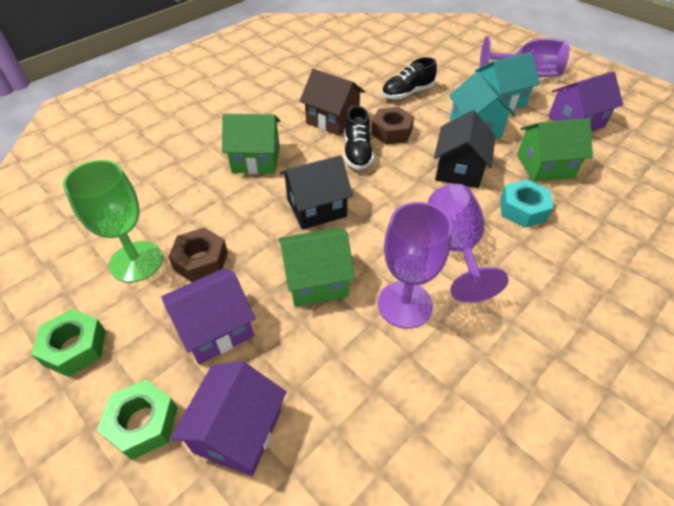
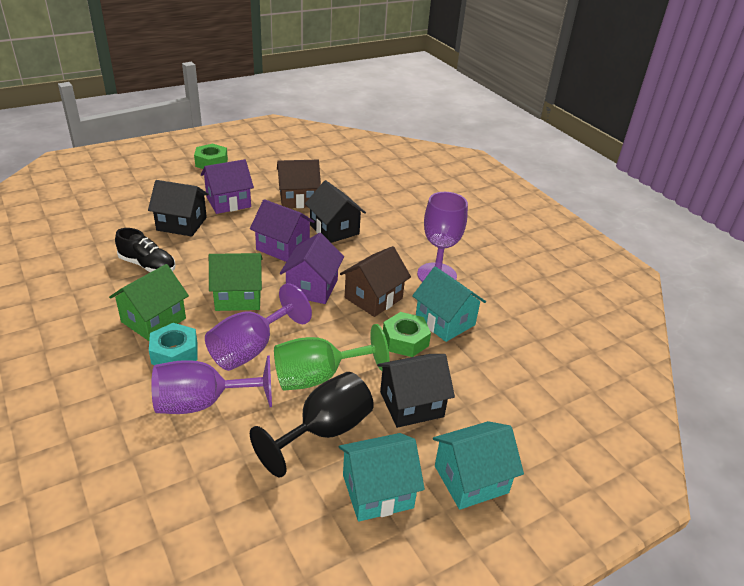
black goblet: 0 -> 1
black house: 2 -> 3
black shoe: 2 -> 1
brown house: 1 -> 2
brown nut: 2 -> 0
green house: 3 -> 2
turquoise house: 2 -> 3

